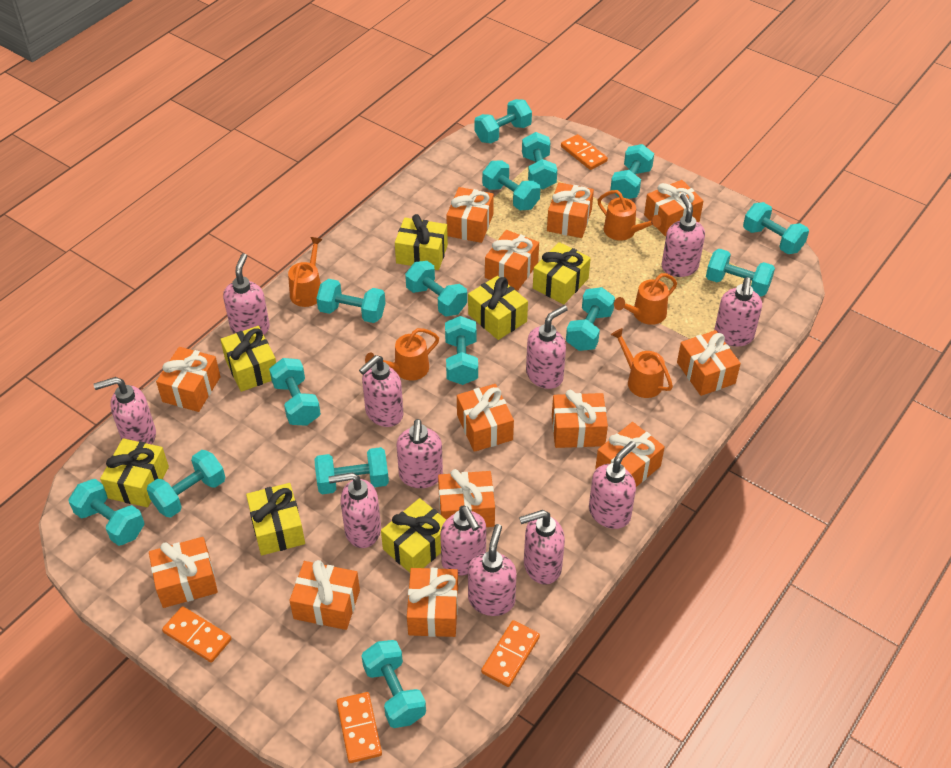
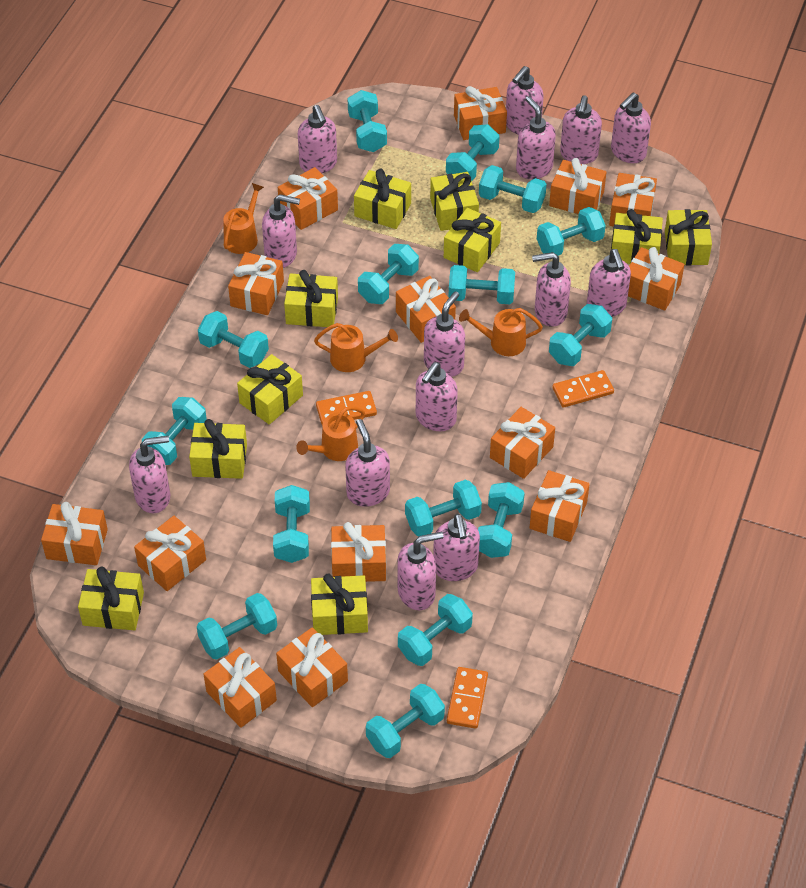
orange domino: 4 -> 3
orange gift: 13 -> 14
orange watering can: 5 -> 4
pink soap dispenser: 12 -> 14
yellow gift: 7 -> 10

